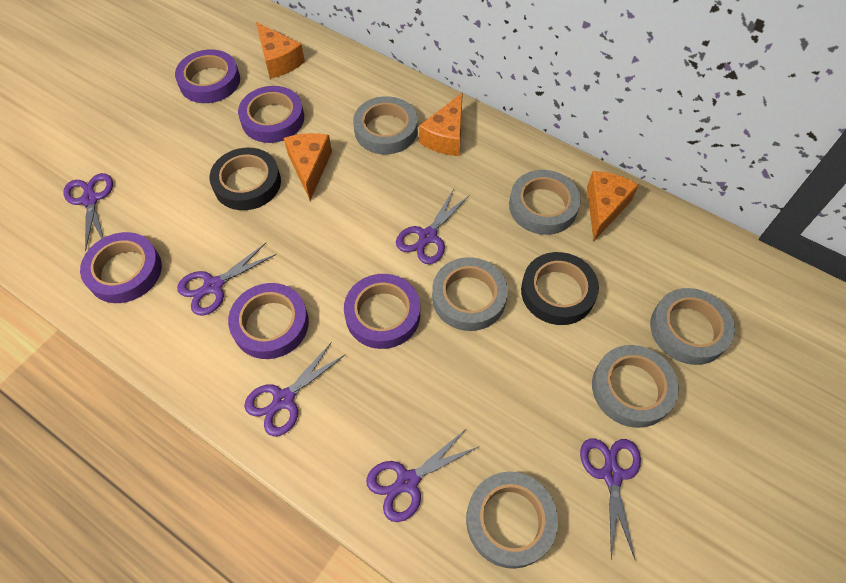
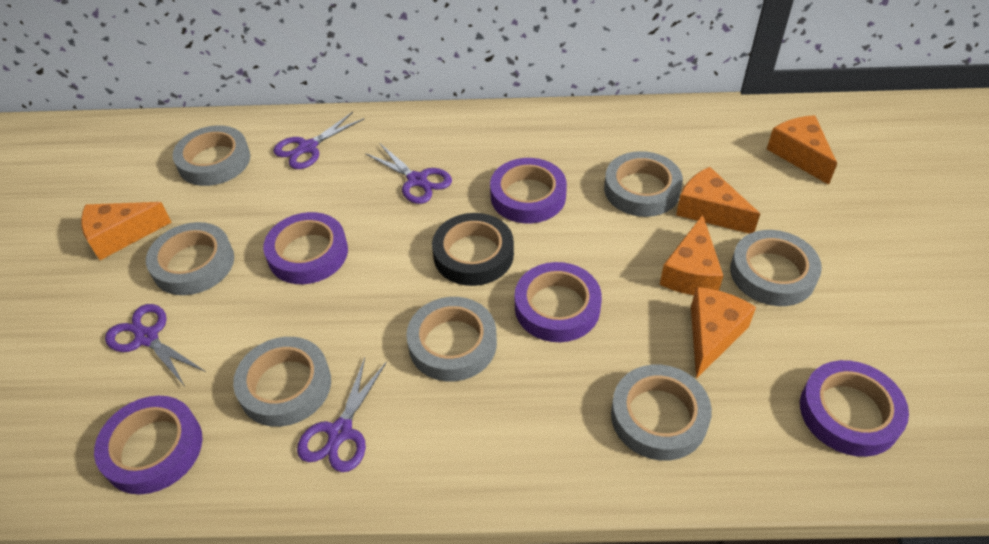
black tape: 2 -> 1
grey tape: 6 -> 7
orange cheese: 4 -> 5
purple scissors: 6 -> 4

